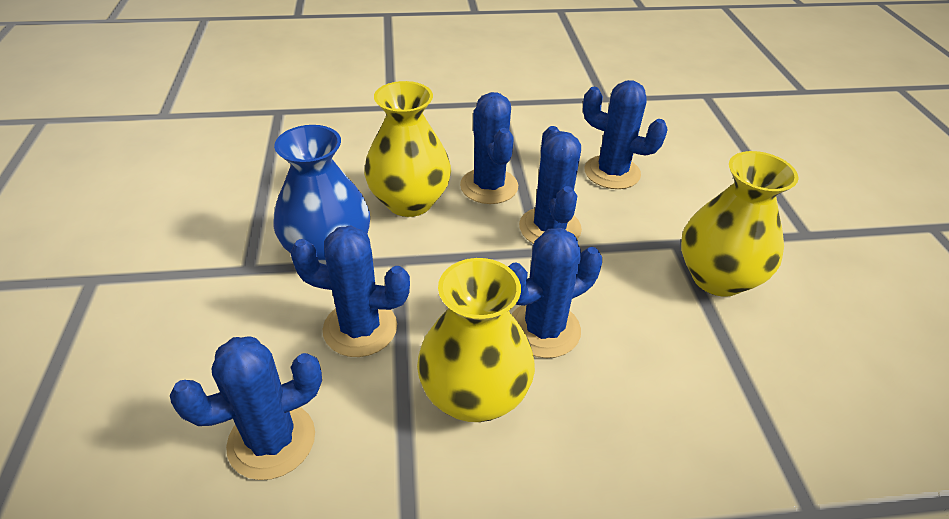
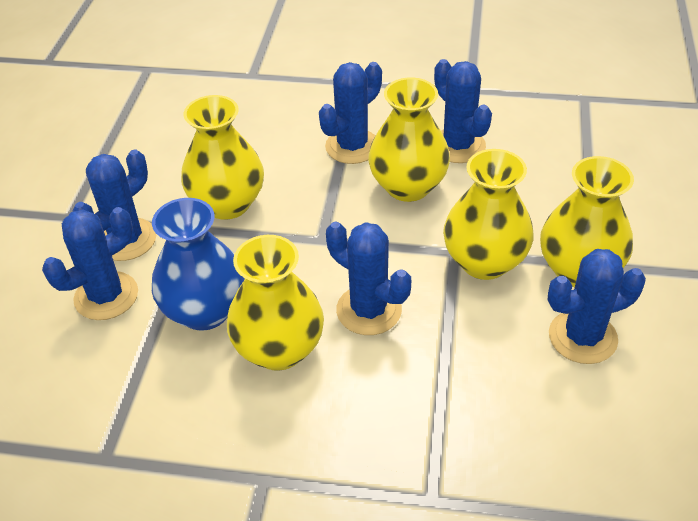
yellow vase: 3 -> 5

